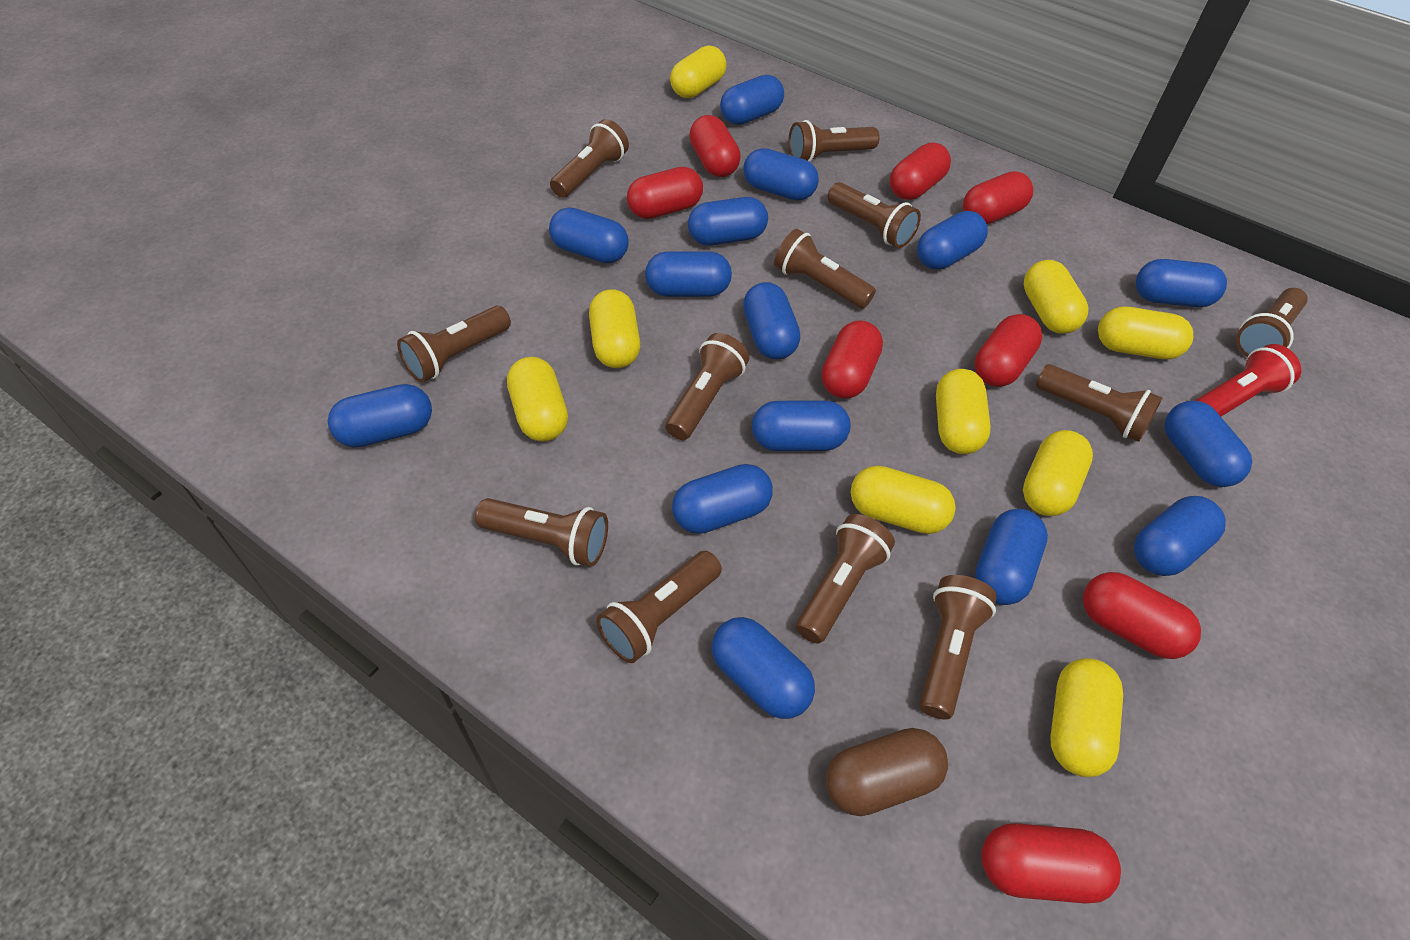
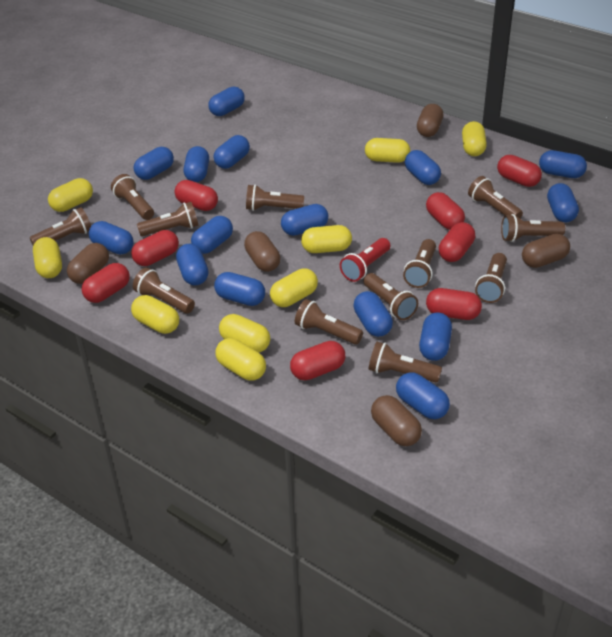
brown capsule: 1 -> 5

